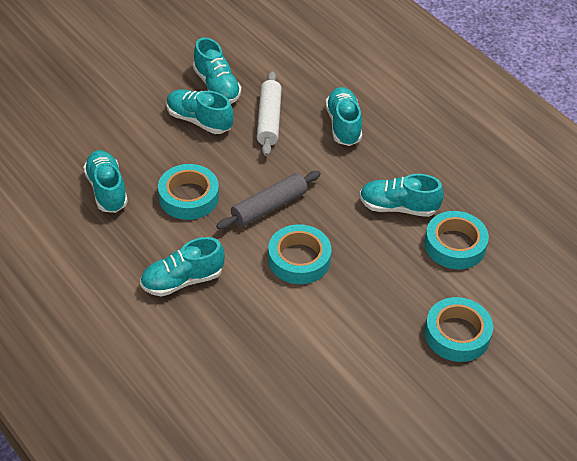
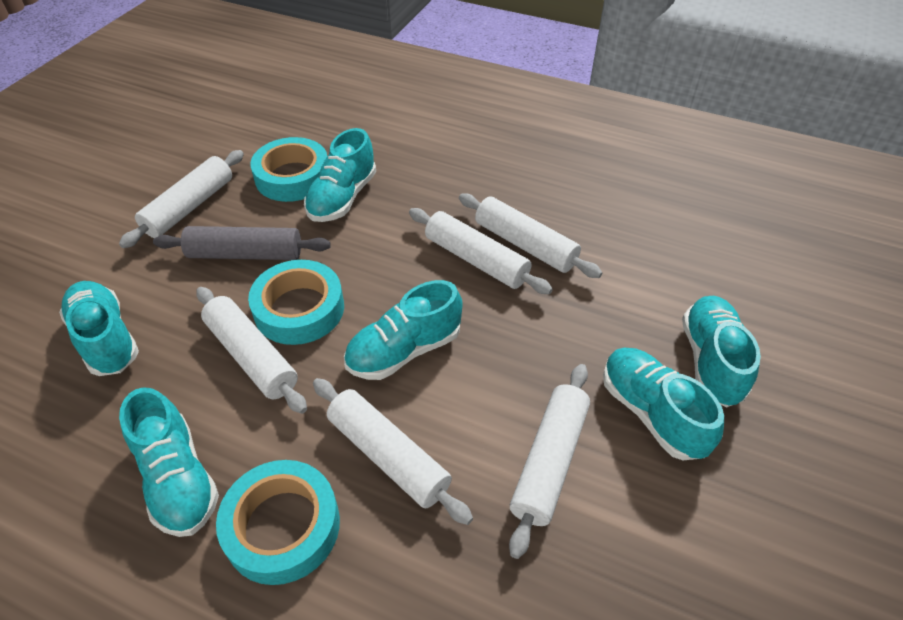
turquoise tape: 4 -> 3
white rolling pin: 1 -> 6

